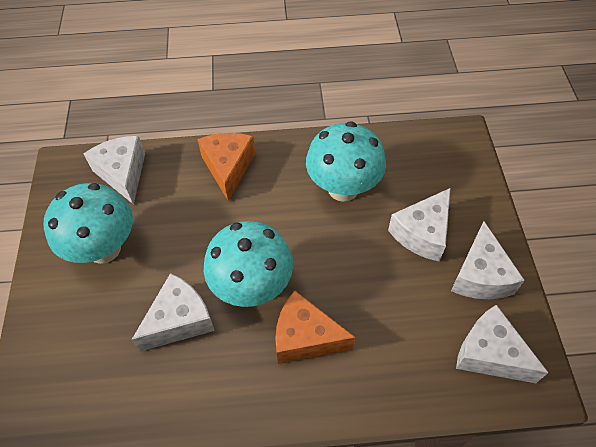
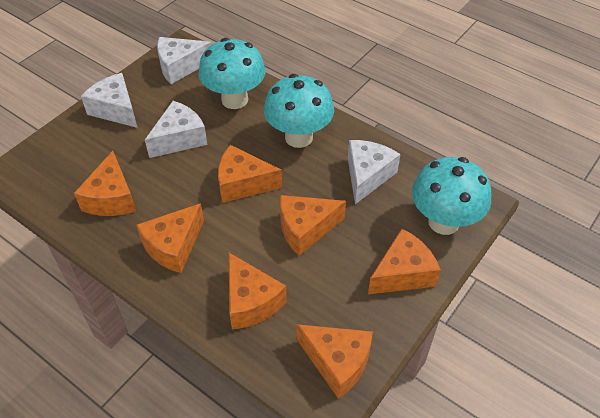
orange cheese: 2 -> 7
white cheese: 5 -> 4

